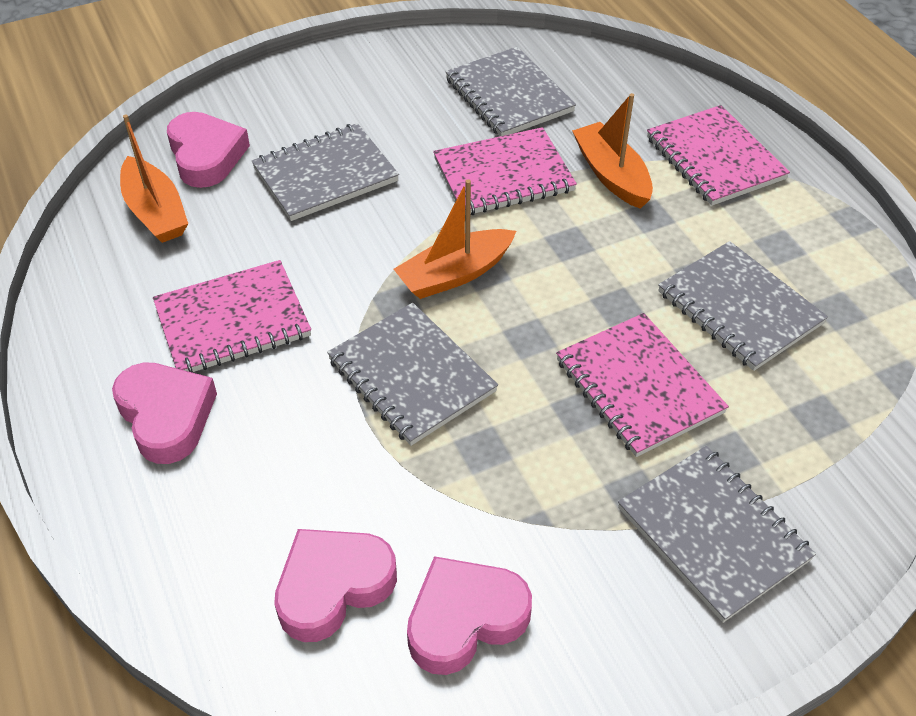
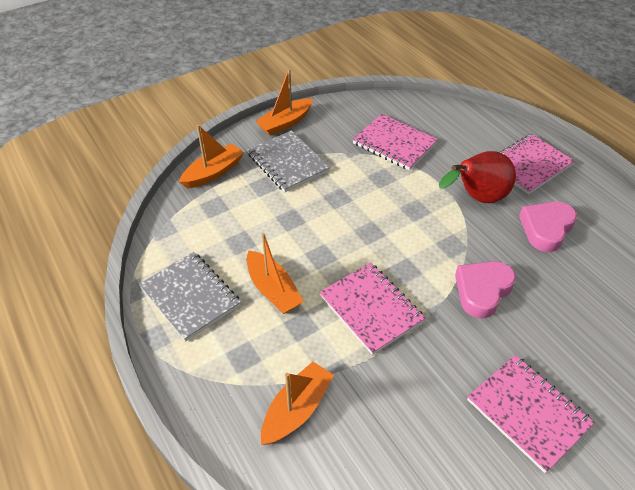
grey notebook: 5 -> 2
orange boat: 3 -> 4
pink heart: 4 -> 2
red pear: 0 -> 1

